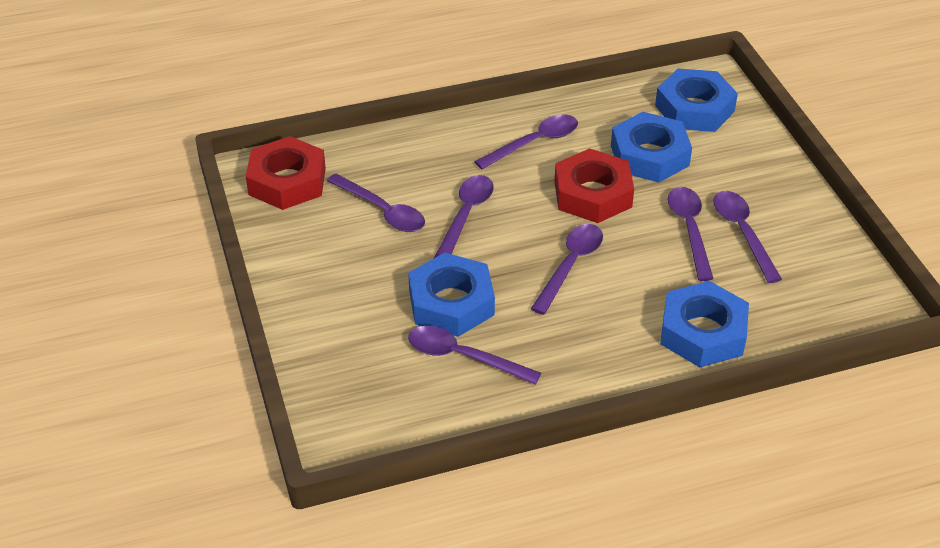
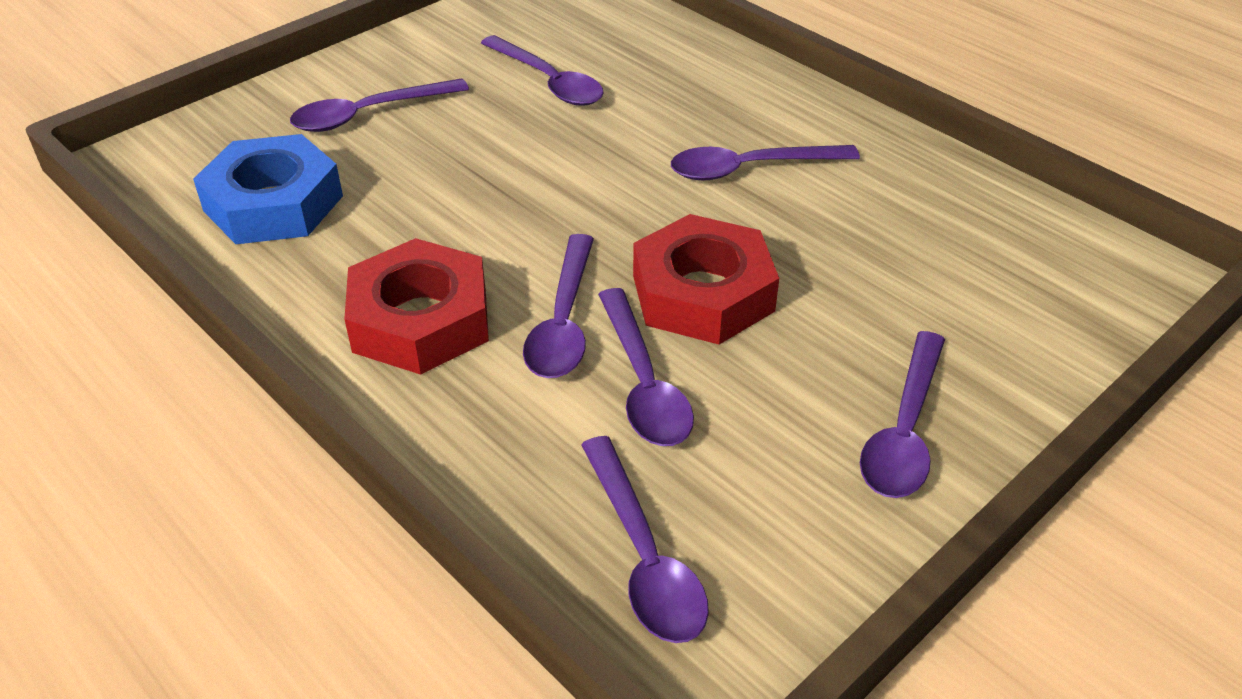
blue nut: 4 -> 1

